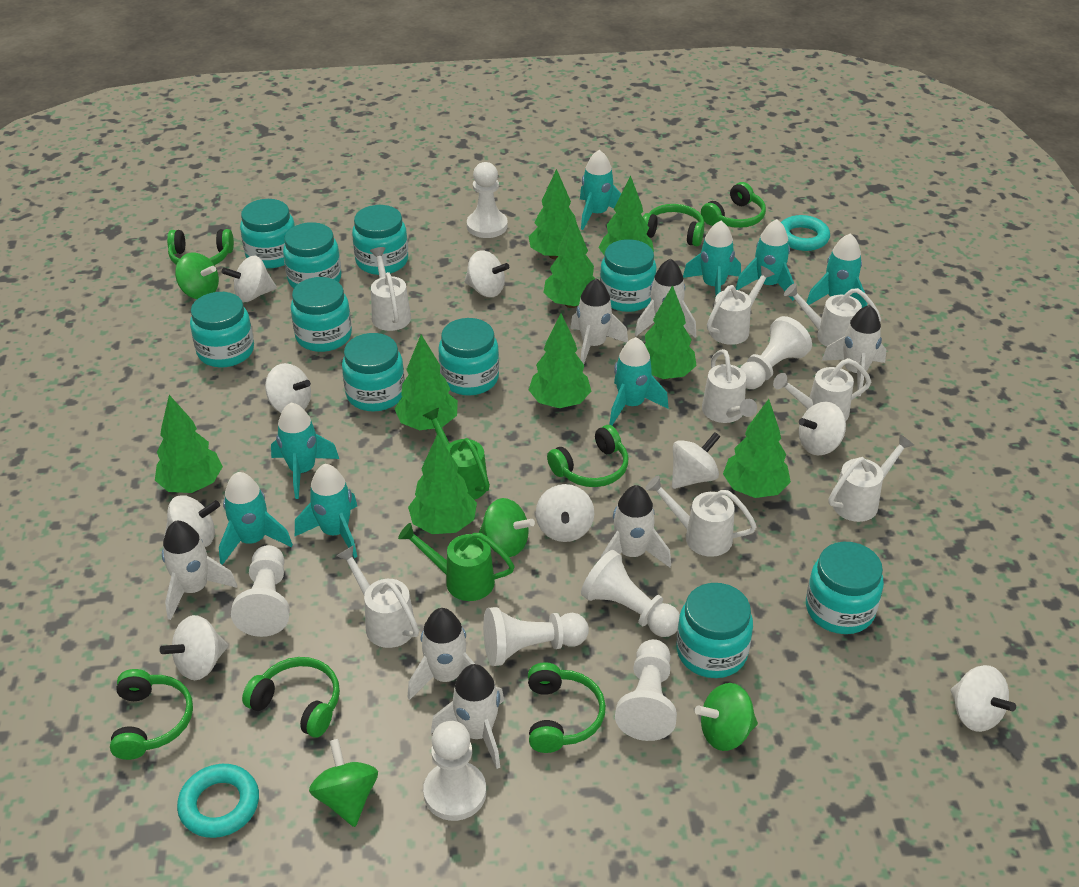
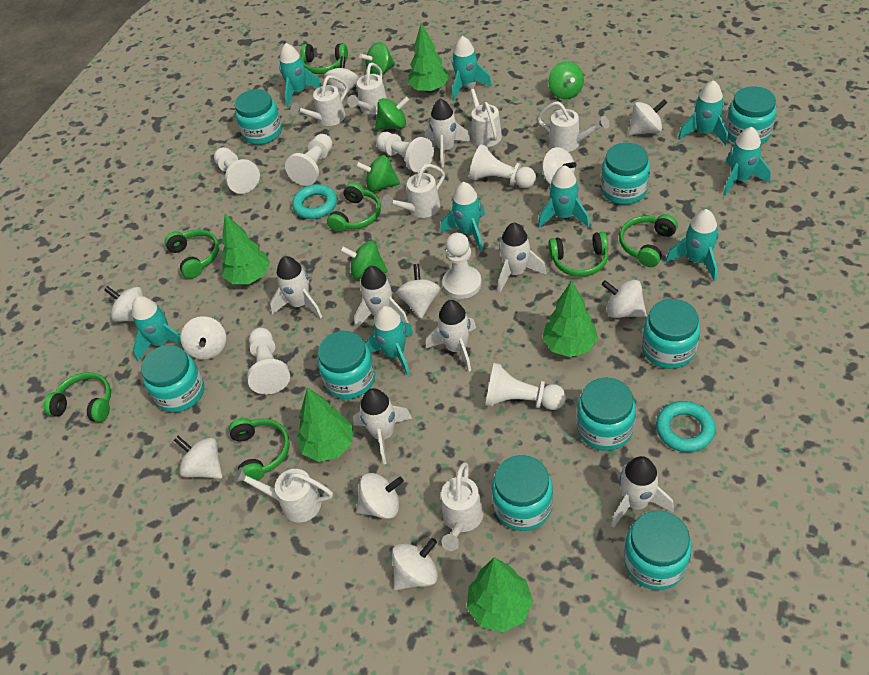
green spinning top: 4 -> 5
green tree: 9 -> 5
green watering can: 2 -> 0
turquoise jar: 10 -> 9
turquoise rocket: 8 -> 9
white spinning top: 9 -> 10
white watering can: 8 -> 7

